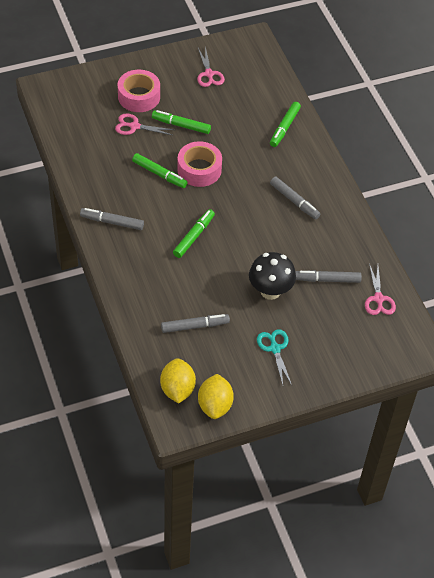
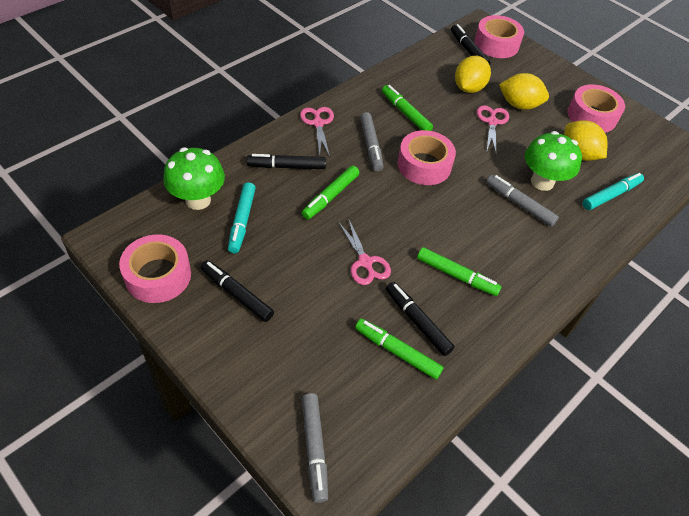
black marker: 0 -> 4
black mushroom: 1 -> 0
green mushroom: 0 -> 2
grey marker: 4 -> 3
pink tape: 2 -> 4
turquoise marker: 0 -> 2
turquoise scissors: 1 -> 0
yellow lemon: 2 -> 3

